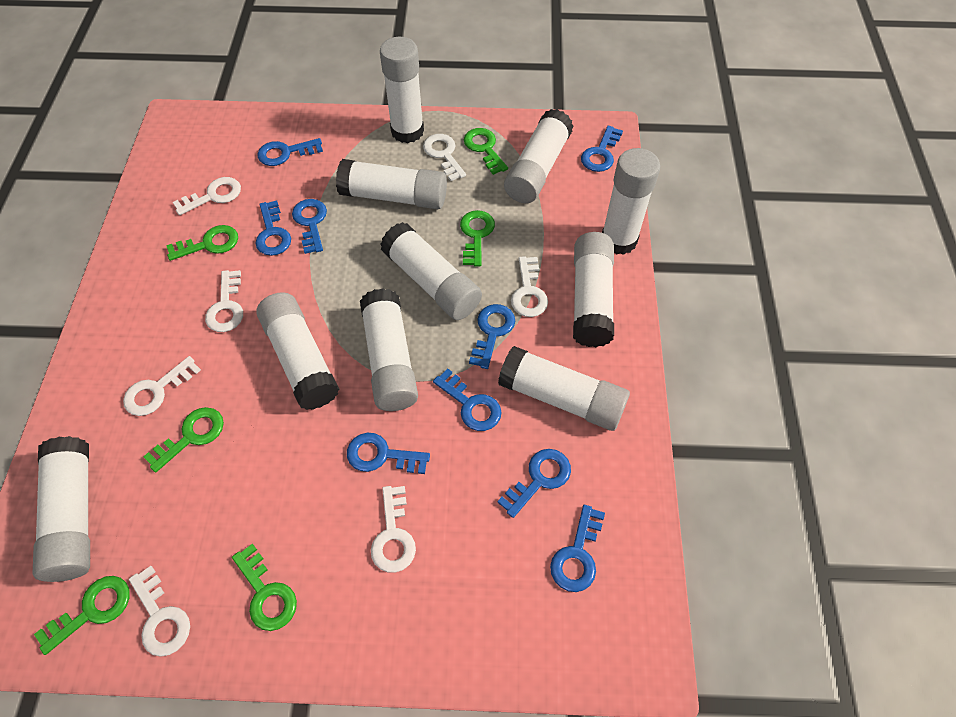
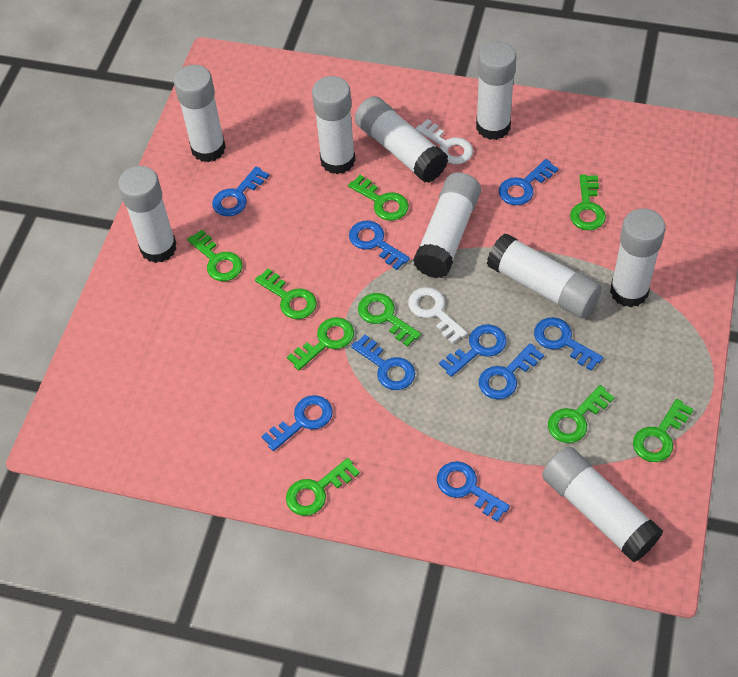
green key: 6 -> 9
white glue stick: 10 -> 9
white key: 7 -> 2

